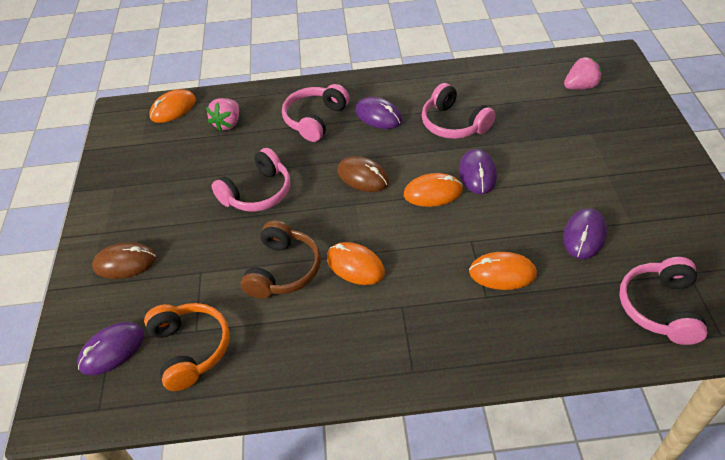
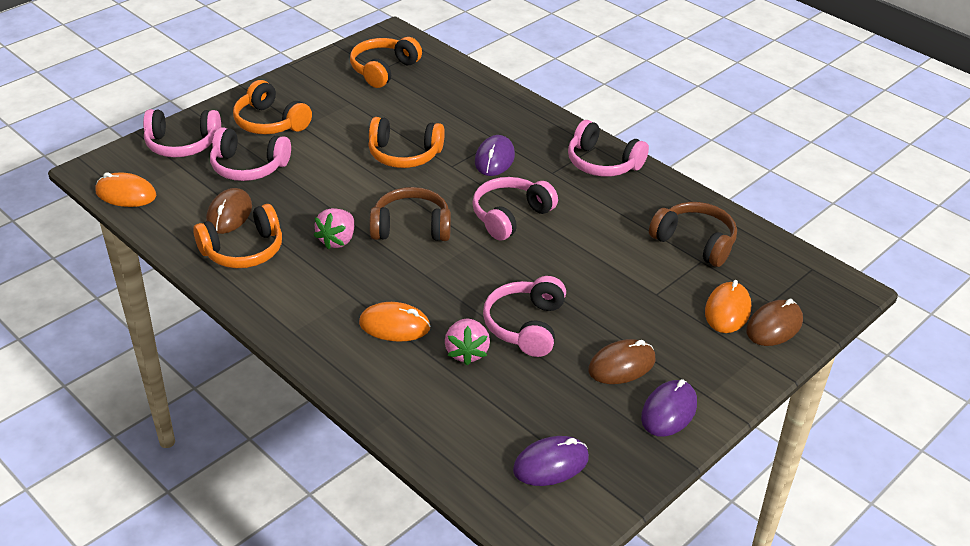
brown headphones: 1 -> 2
brown mouse: 2 -> 3
orange headphones: 1 -> 4
orange mouse: 4 -> 3
pink headphones: 4 -> 5
purple mouse: 4 -> 3

